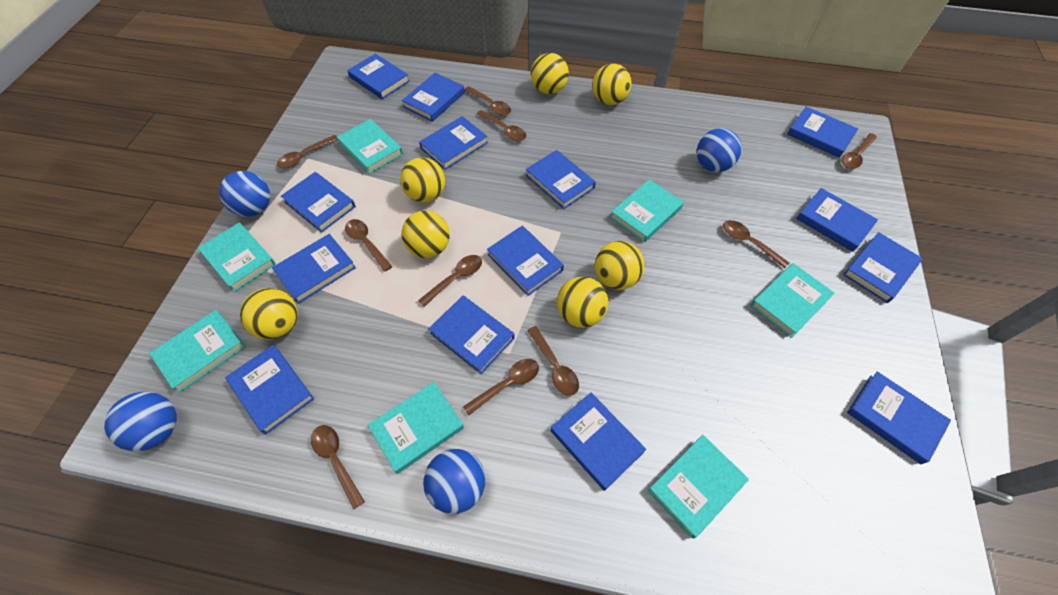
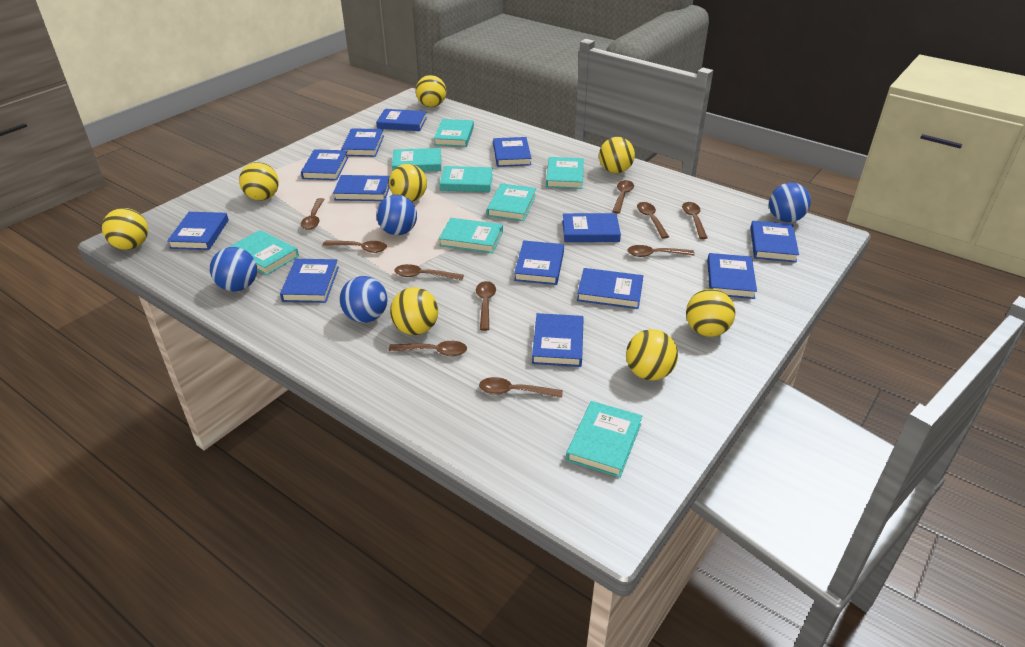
blue book: 14 -> 13
turquoise book: 7 -> 8
yellow ball: 7 -> 8

